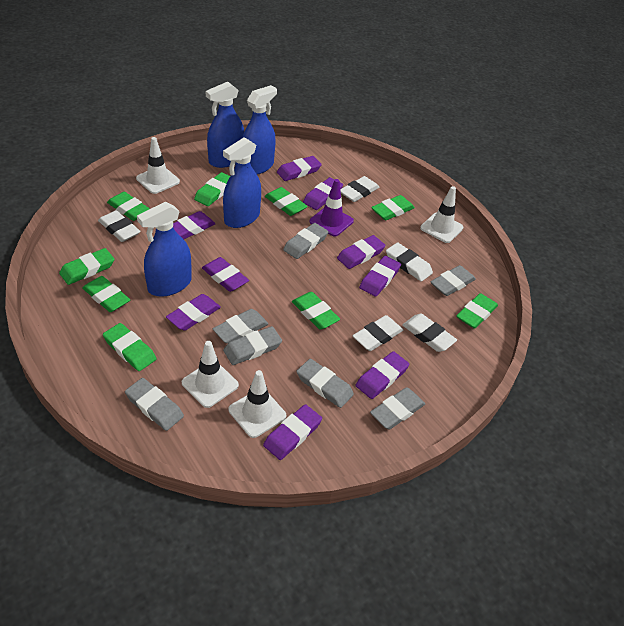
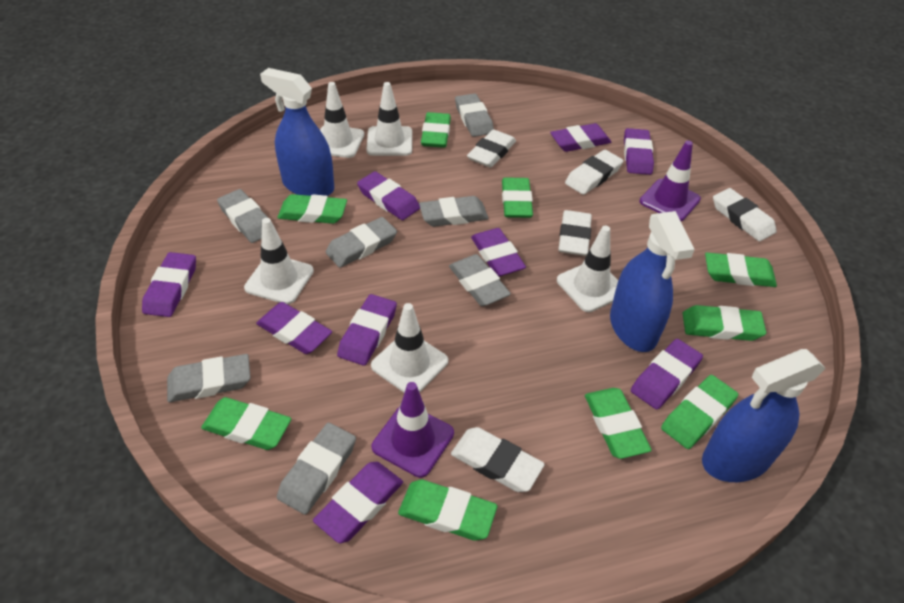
blue spray bottle: 4 -> 3
purple traffic cone: 1 -> 2
white traffic cone: 4 -> 5

